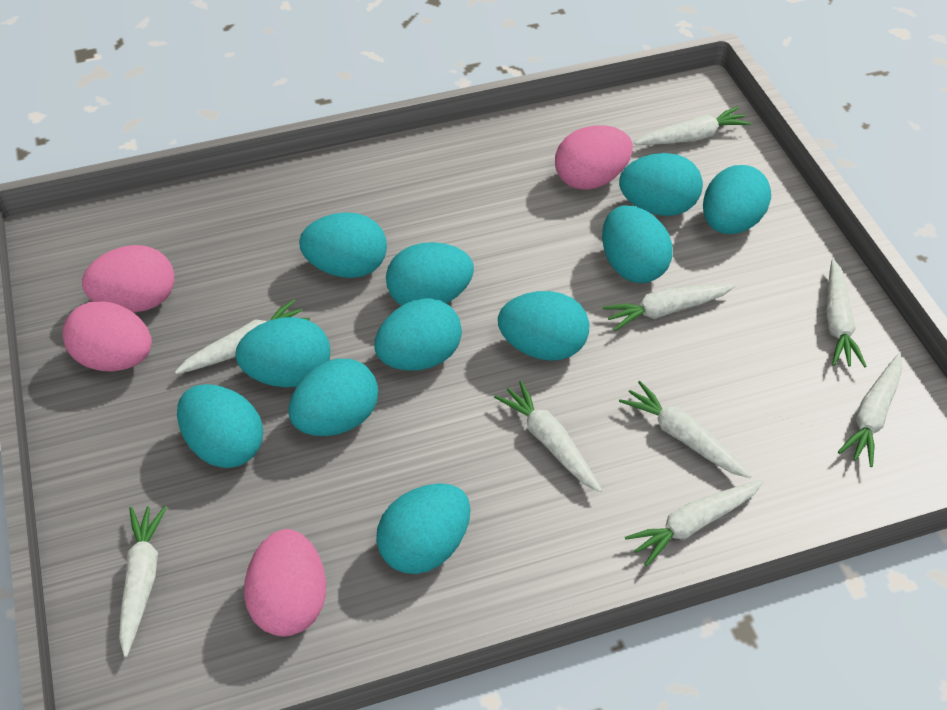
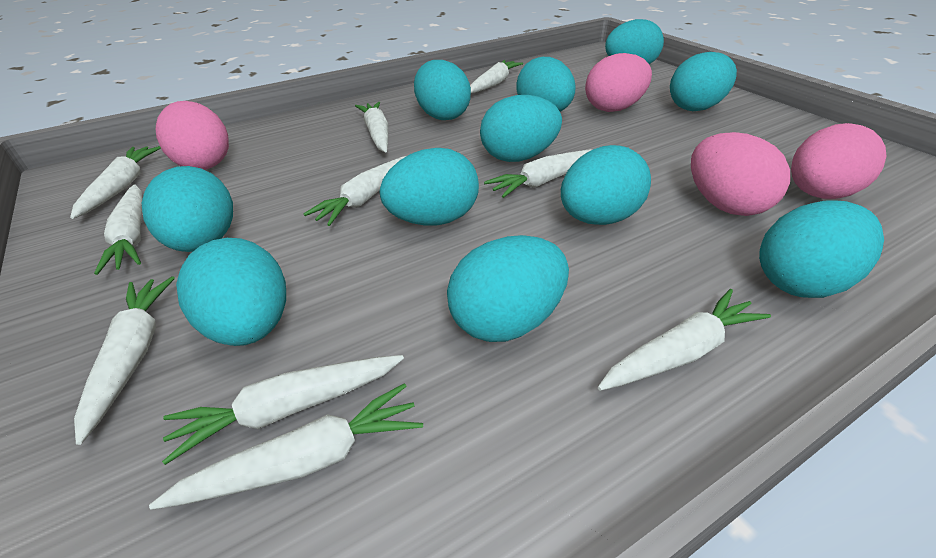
white carrot: 9 -> 10

